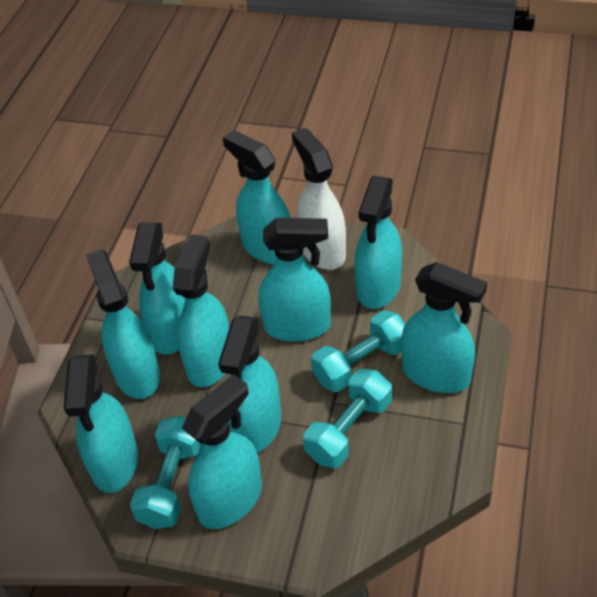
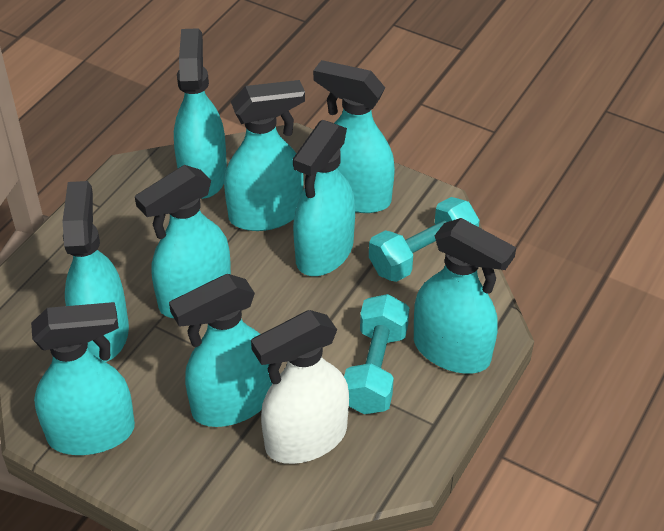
turquoise dumbbell: 3 -> 2
turquoise spray bottle: 10 -> 9

